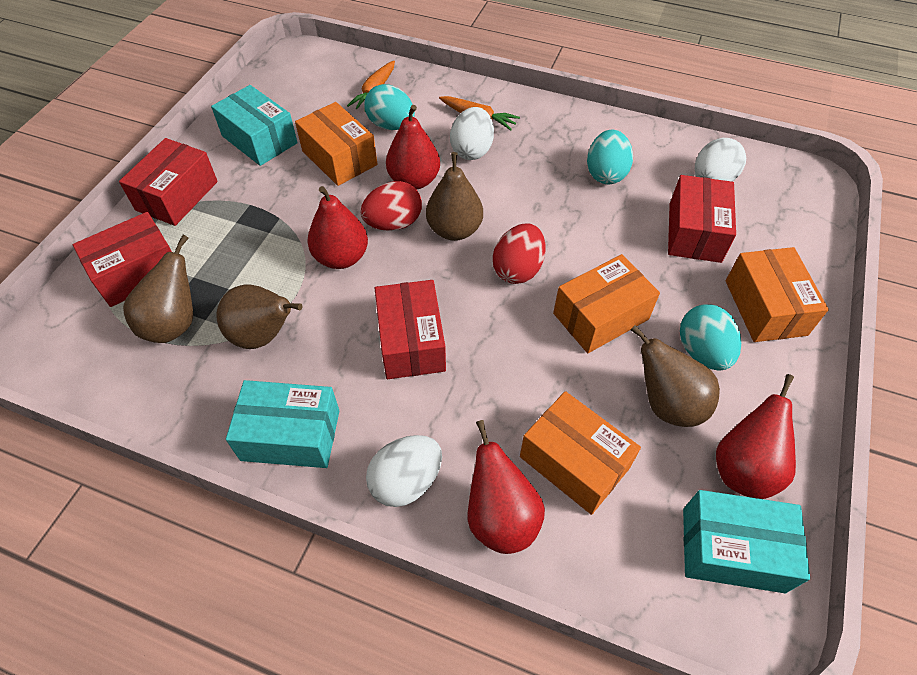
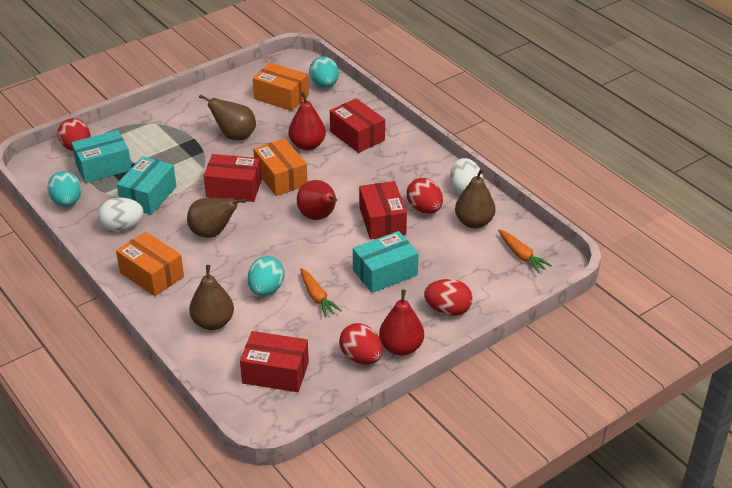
orange box: 4 -> 3
red egg: 2 -> 4
red pear: 4 -> 3
white egg: 3 -> 2

